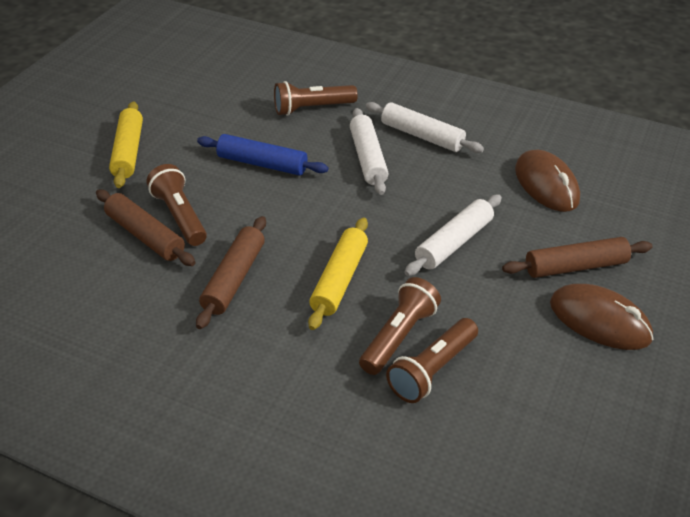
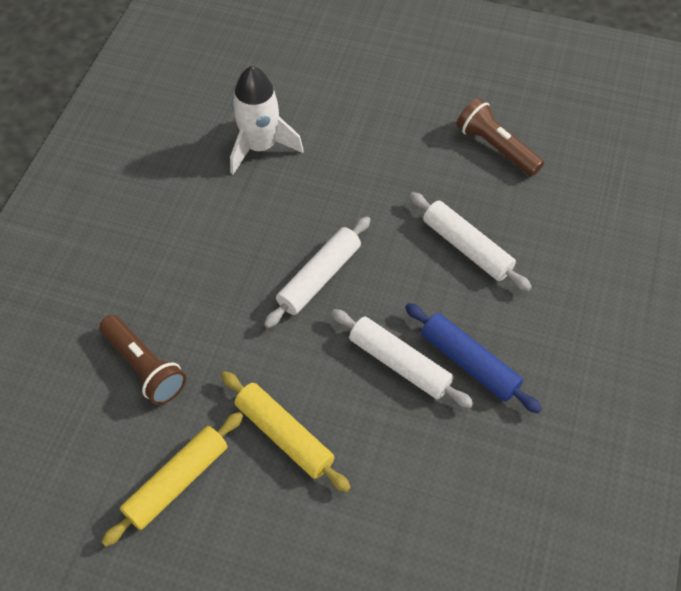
brown flashlight: 4 -> 2
brown mouse: 2 -> 0
brown rolling pin: 3 -> 0
white rocket: 0 -> 1

